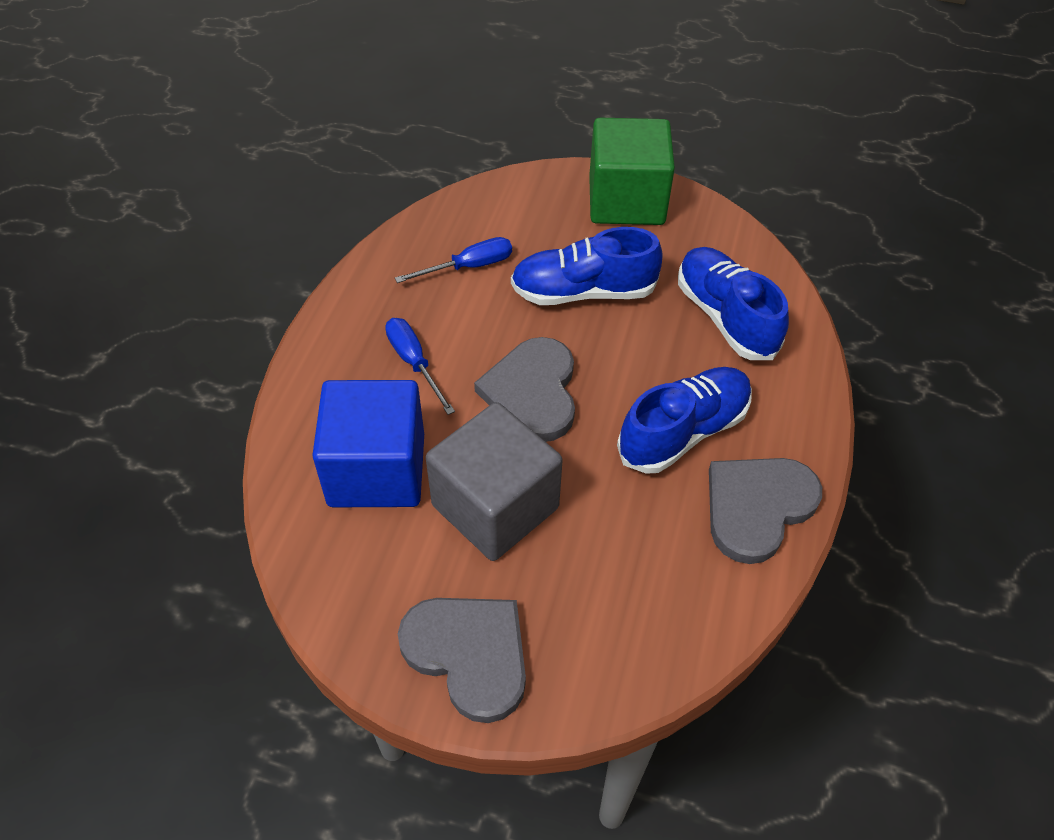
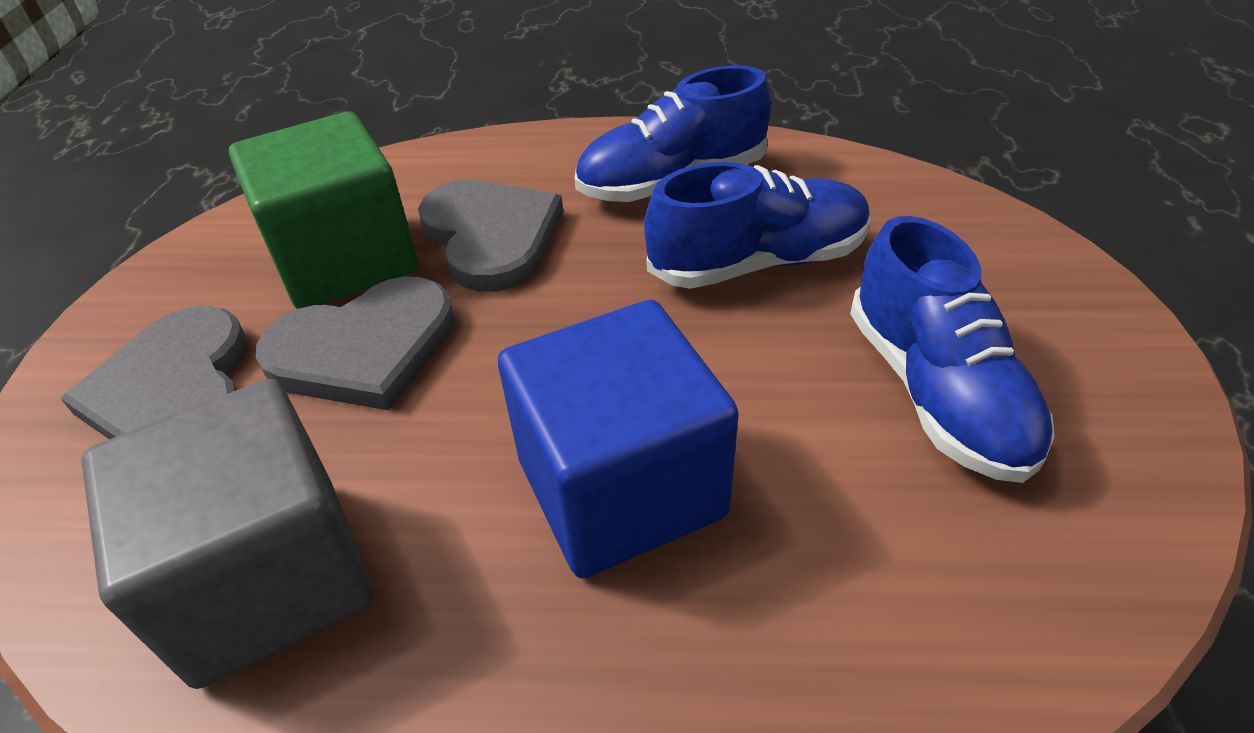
blue screwdriver: 2 -> 0

